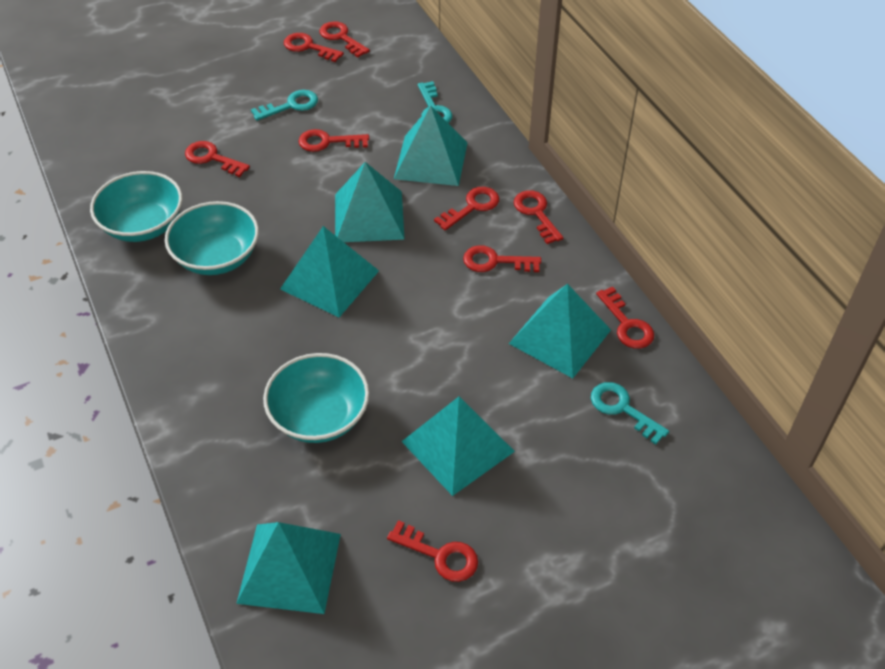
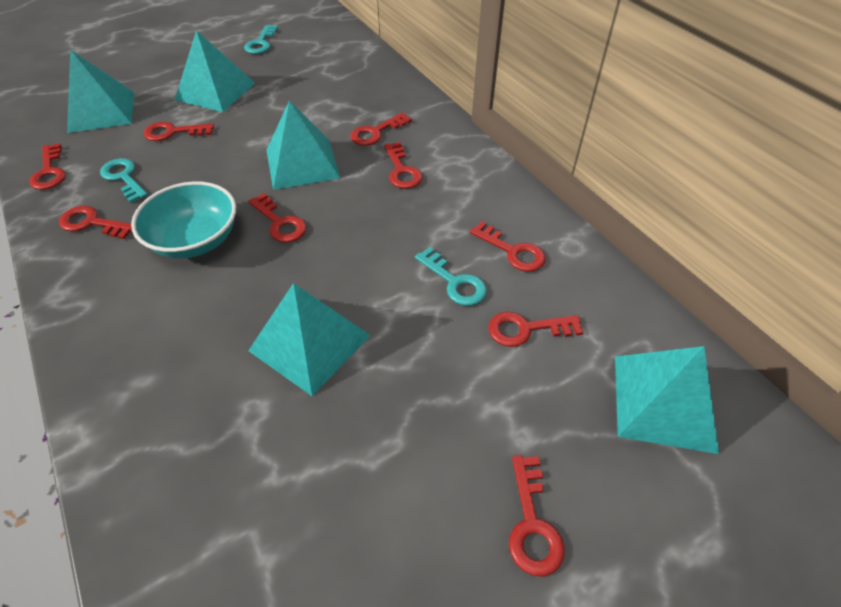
turquoise bowl: 3 -> 1
turquoise pyramid: 6 -> 5

